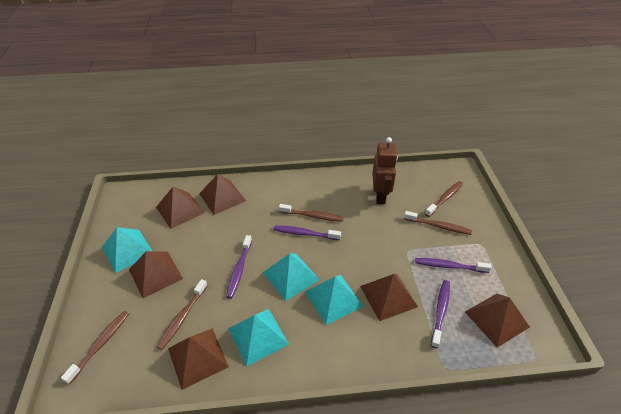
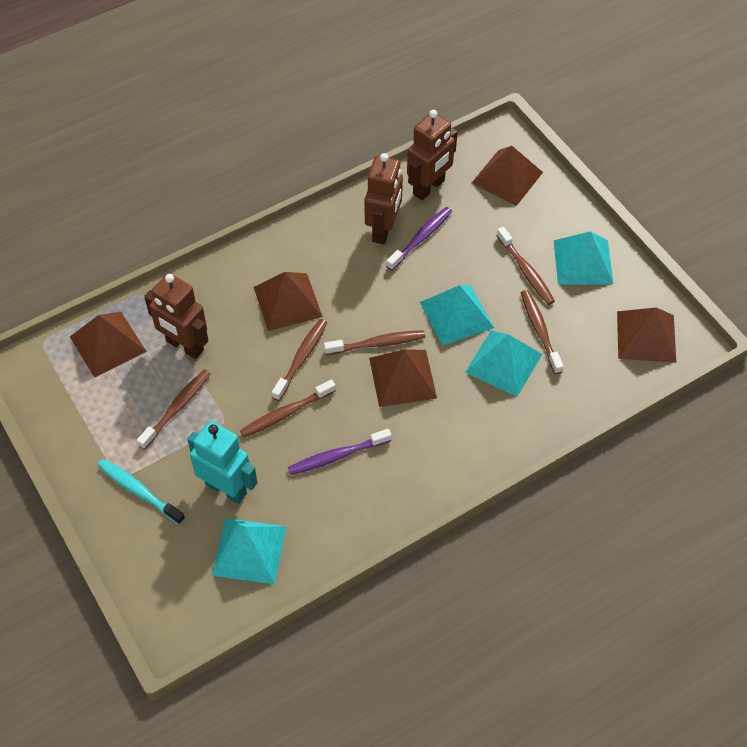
brown pyramid: 6 -> 5
brown robot: 1 -> 3
brown toothbrush: 5 -> 6
purple toothbrush: 4 -> 2
turquoise robot: 0 -> 1
turquoise toothbrush: 0 -> 1

